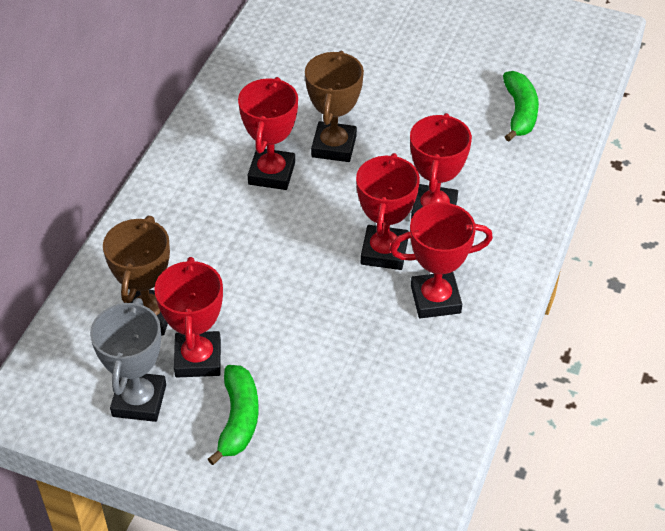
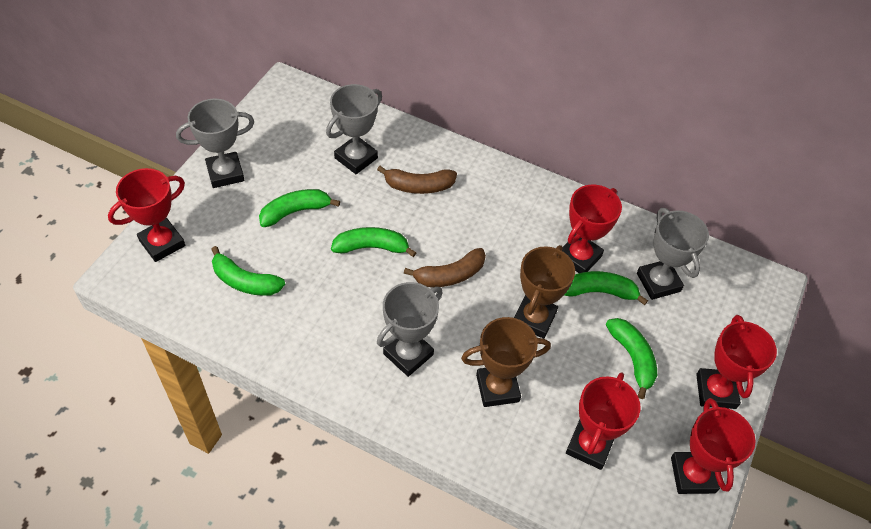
brown banana: 0 -> 2
green banana: 2 -> 5
grey trophy: 1 -> 4

